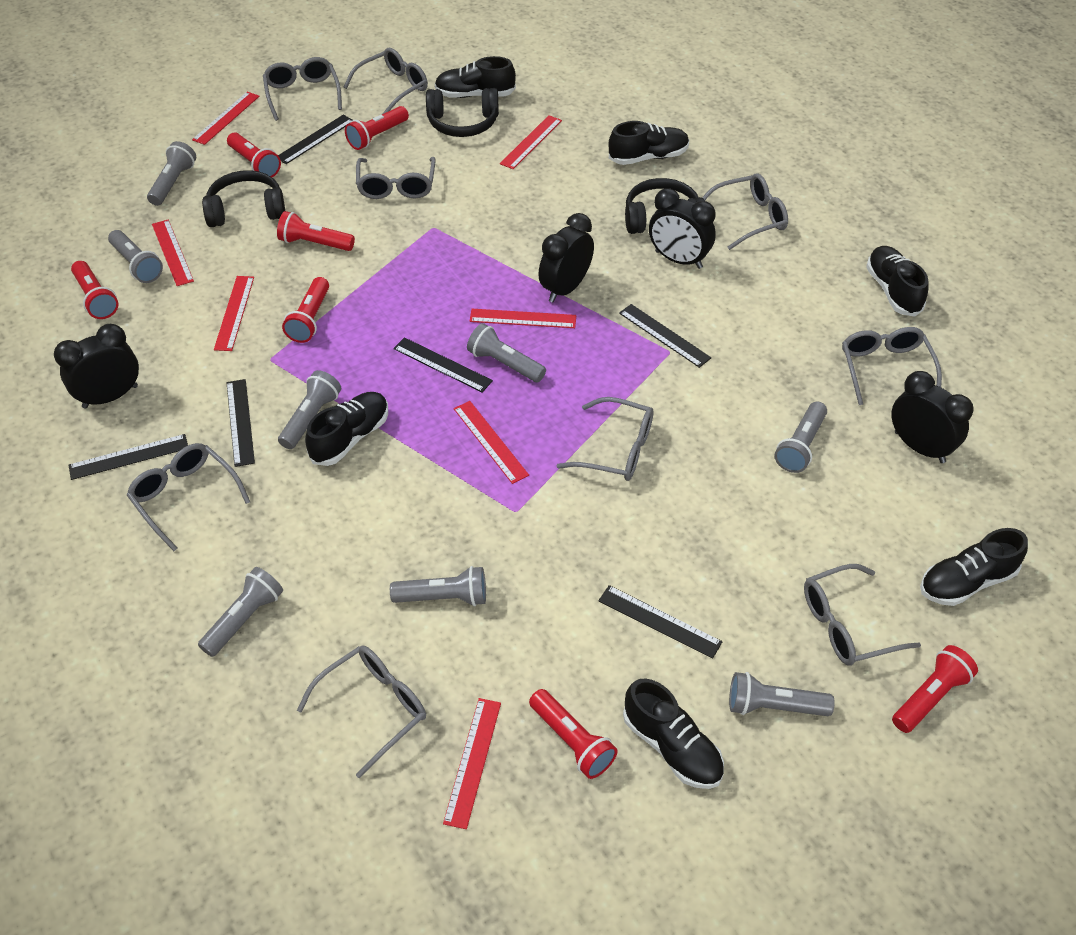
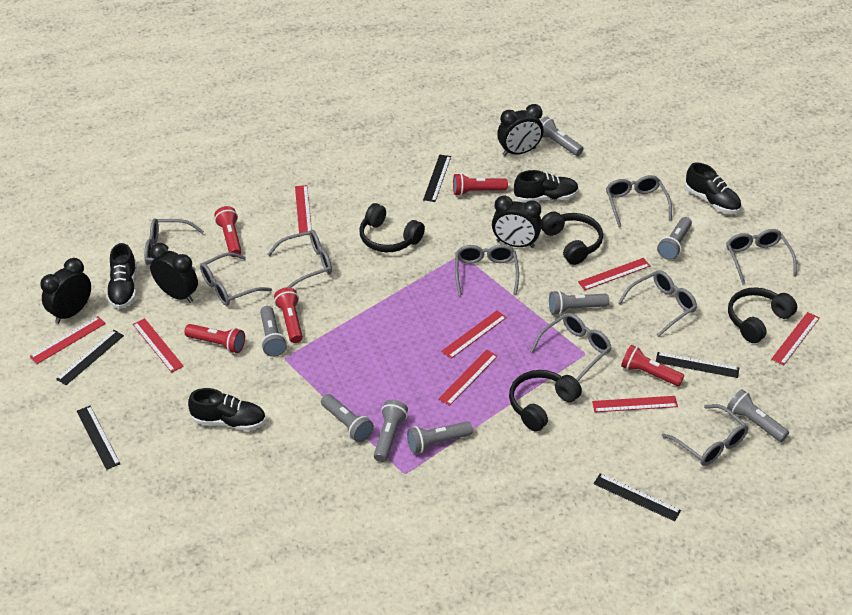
black headphones: 3 -> 4
black ruler: 6 -> 5
black shoe: 6 -> 4
red flashlight: 7 -> 5
red ruler: 7 -> 8

